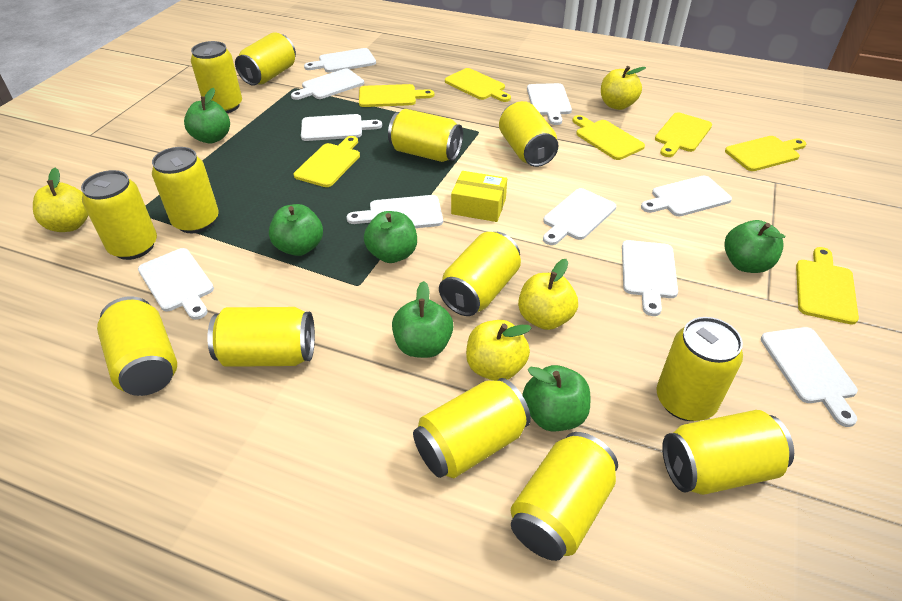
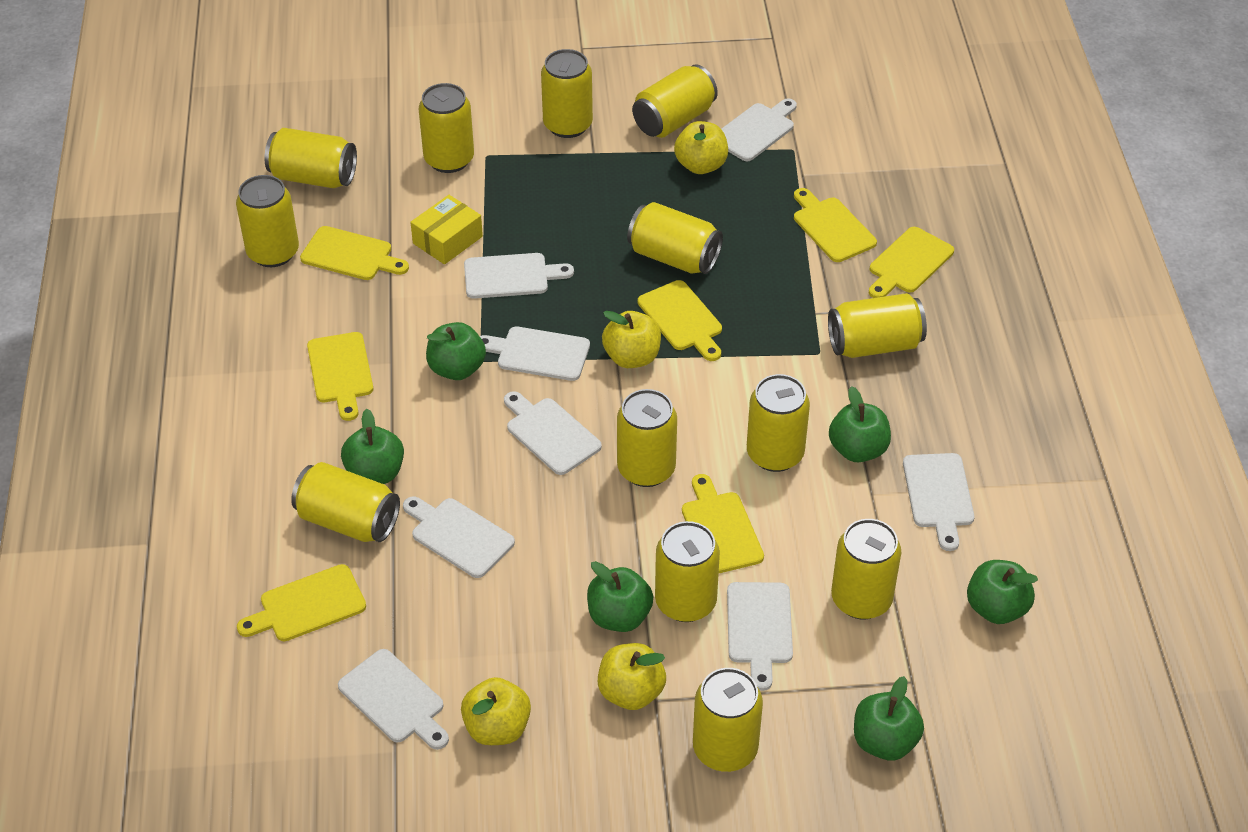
white cutting board: 10 -> 8

